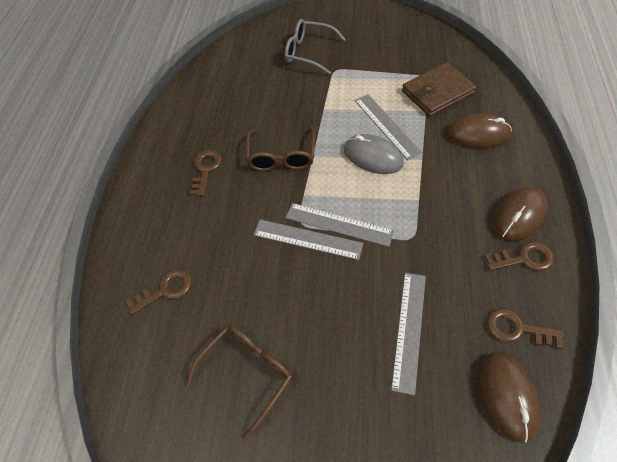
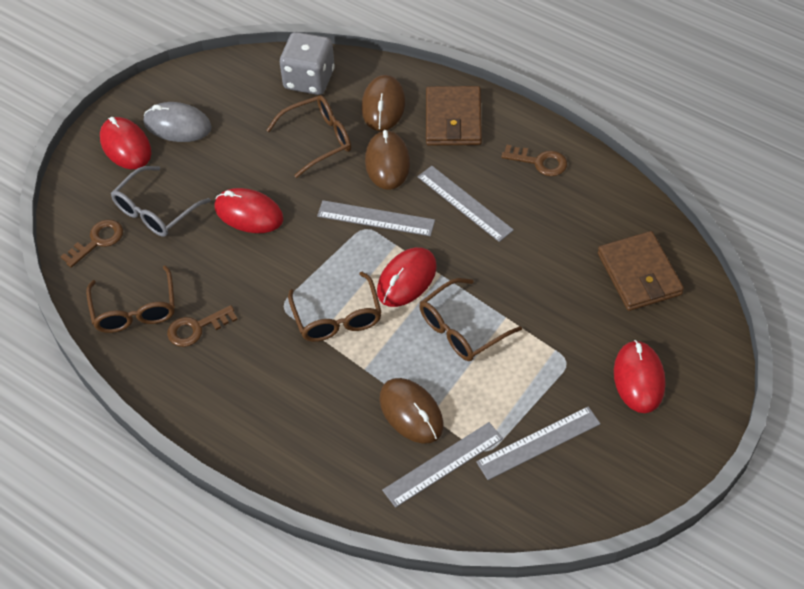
brown glasses: 2 -> 4
brown key: 4 -> 3
brown wallet: 1 -> 2
grey dice: 0 -> 1
red mouse: 0 -> 4

